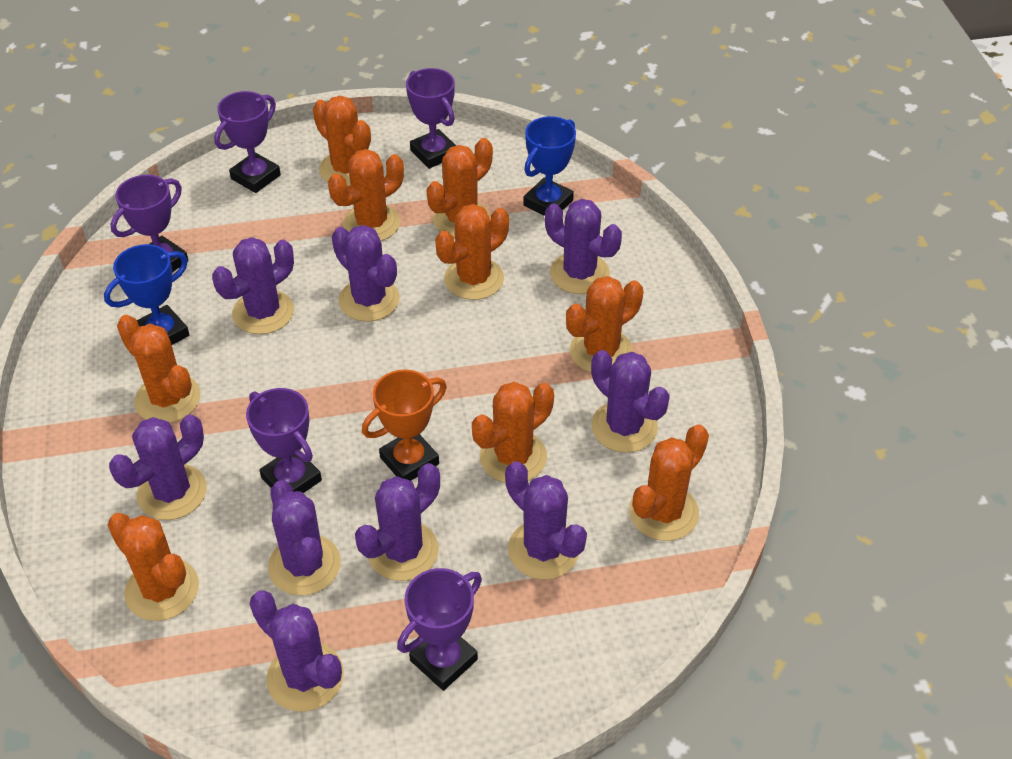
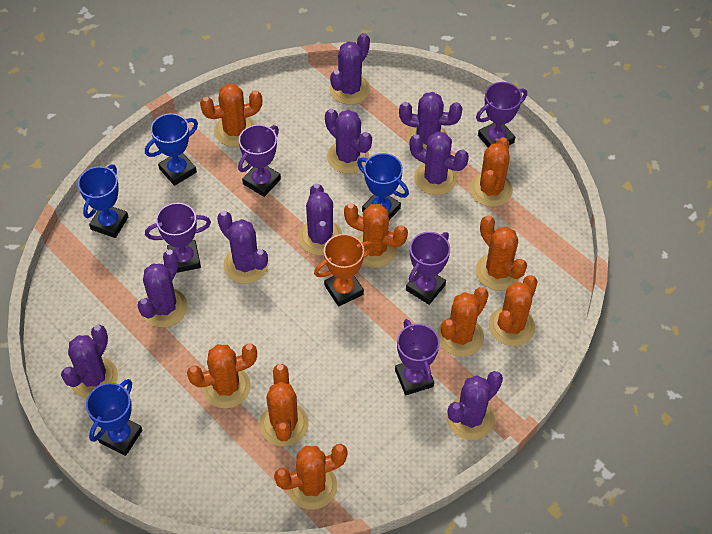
blue trophy: 2 -> 4

